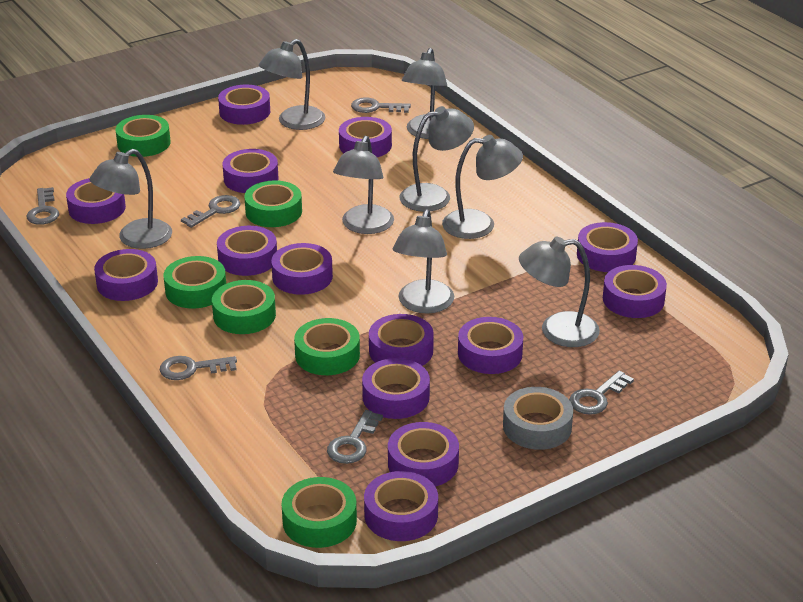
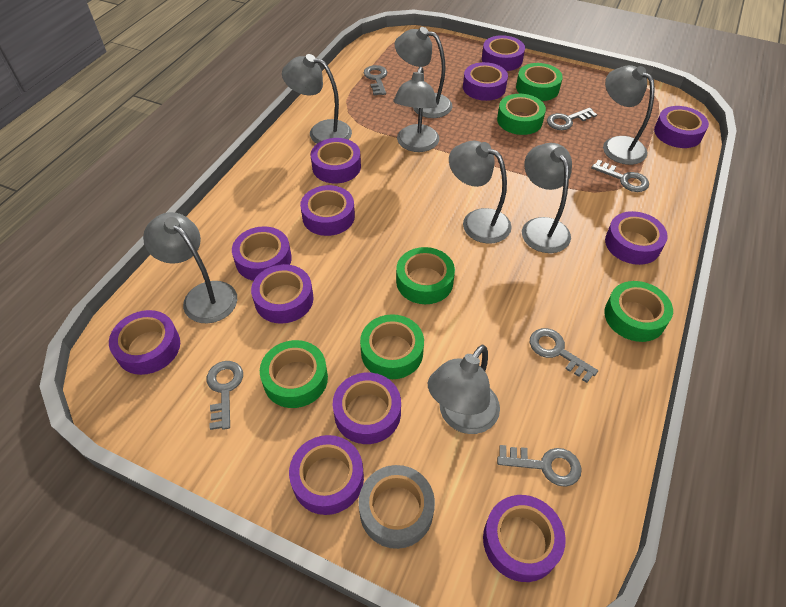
purple tape: 14 -> 12

